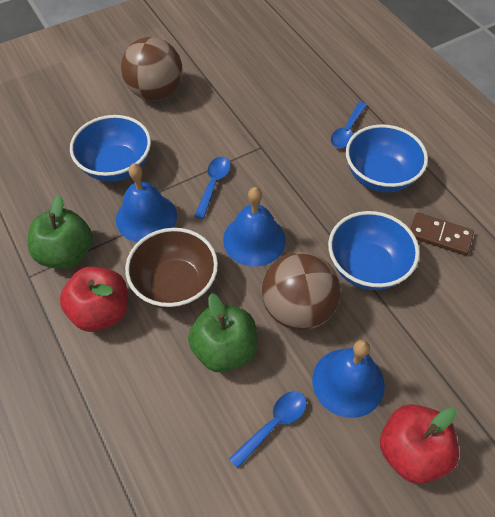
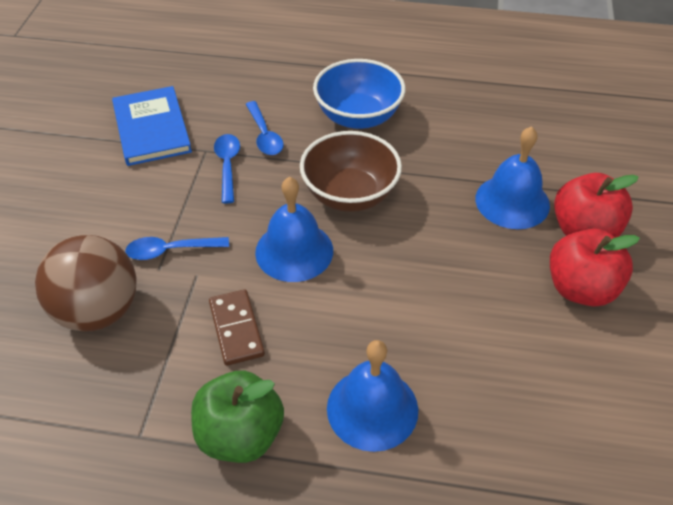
blue book: 0 -> 1
blue bowl: 3 -> 1
brown ball: 2 -> 1
green apple: 2 -> 1

